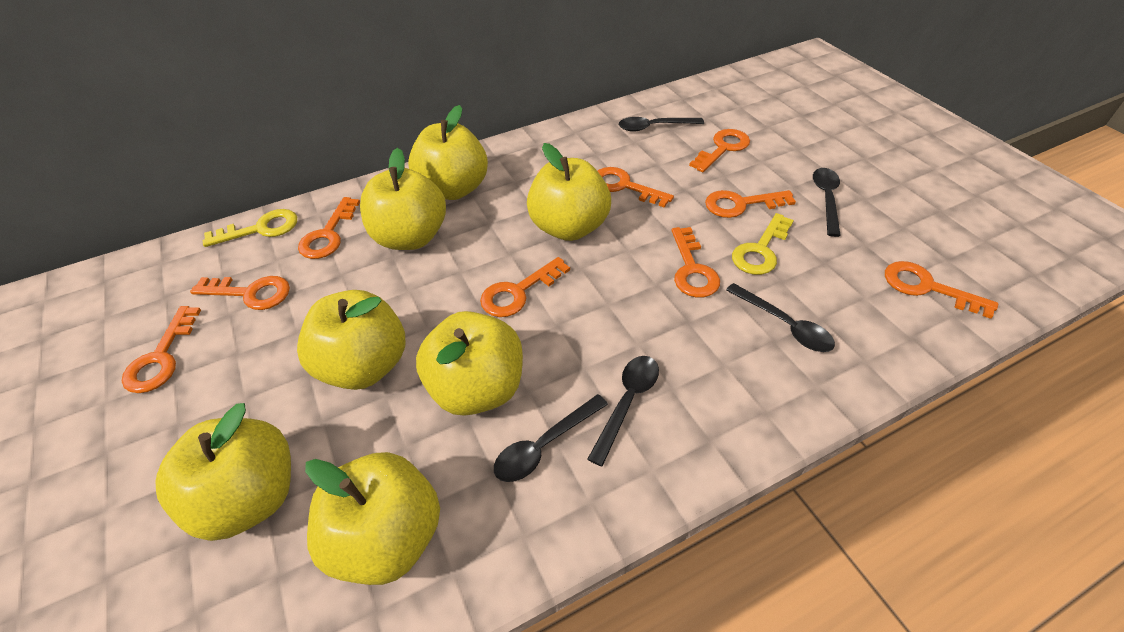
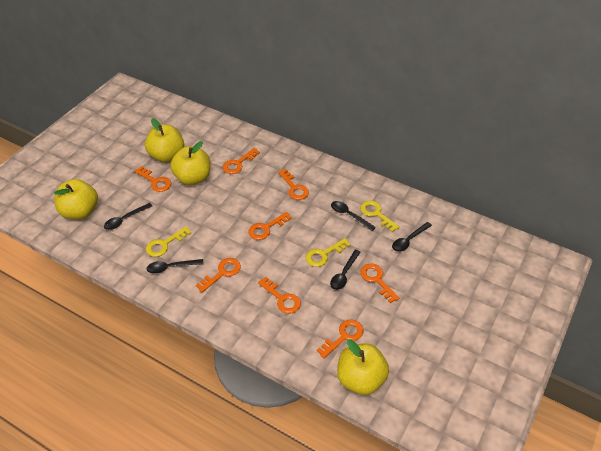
orange key: 9 -> 8
yellow apple: 7 -> 4
yellow key: 2 -> 3

